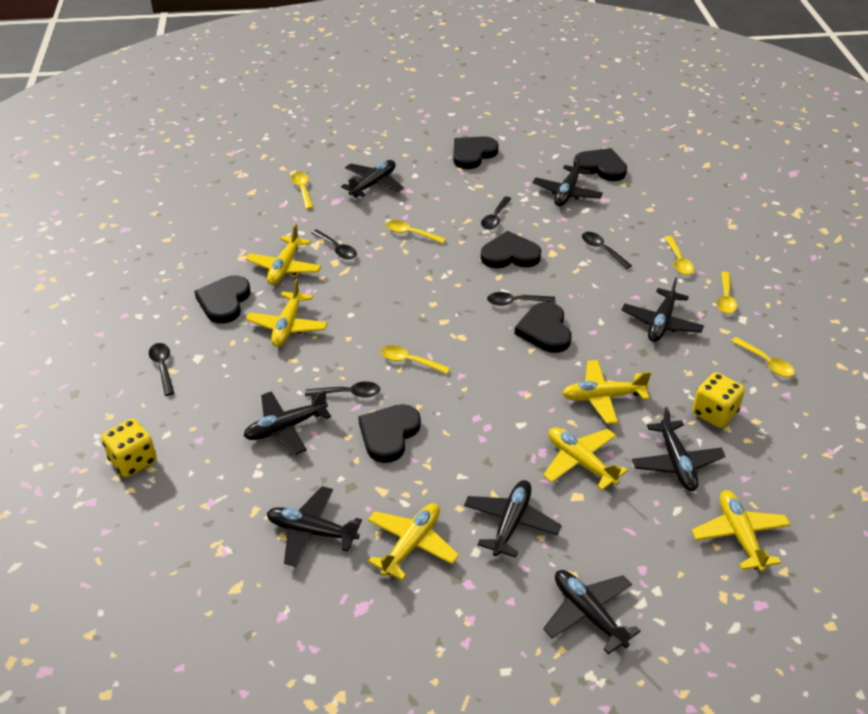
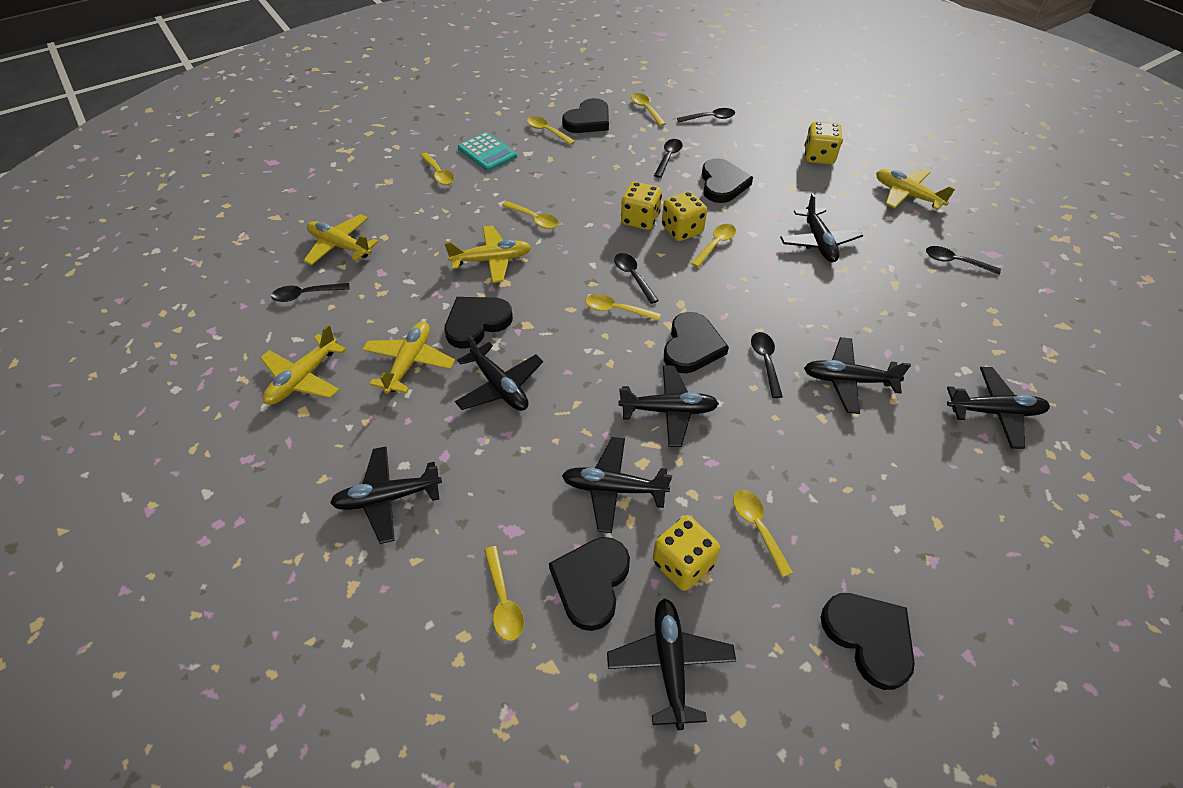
turquoise calculator: 0 -> 1
yellow dice: 2 -> 4
yellow plane: 6 -> 5
yellow spoon: 6 -> 8

